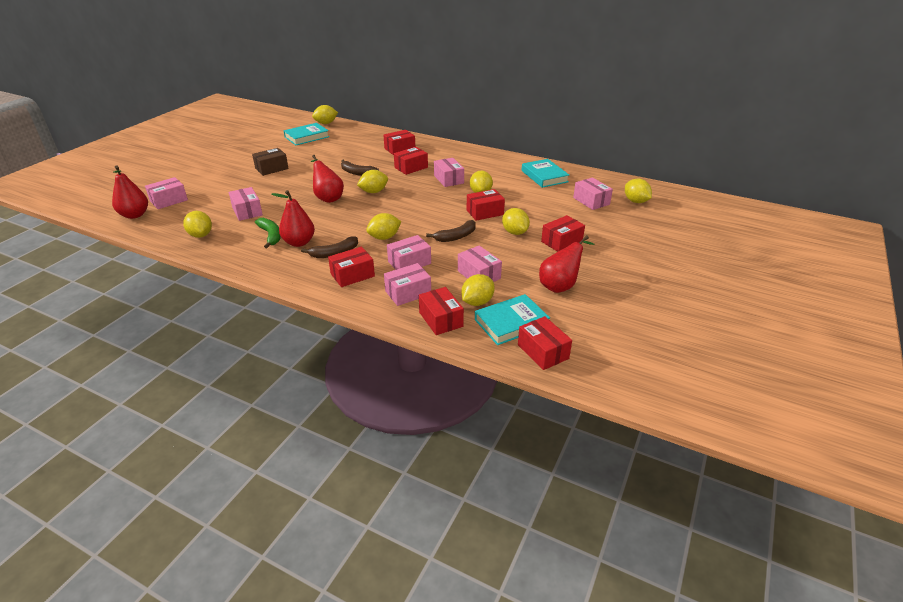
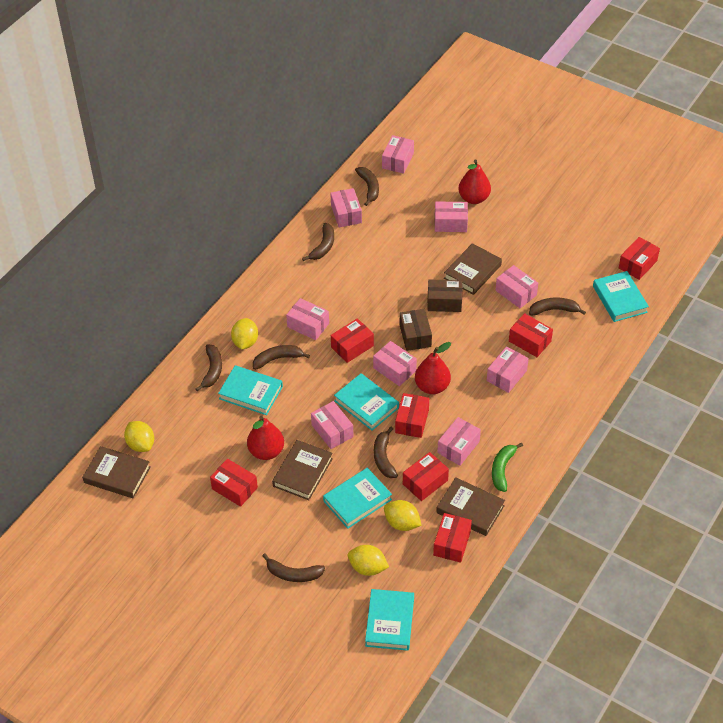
brown banana: 3 -> 7
brown book: 0 -> 4
brown box: 1 -> 2
pink box: 7 -> 9
red pear: 4 -> 3
turquoise book: 3 -> 5
yellow lemon: 8 -> 4

